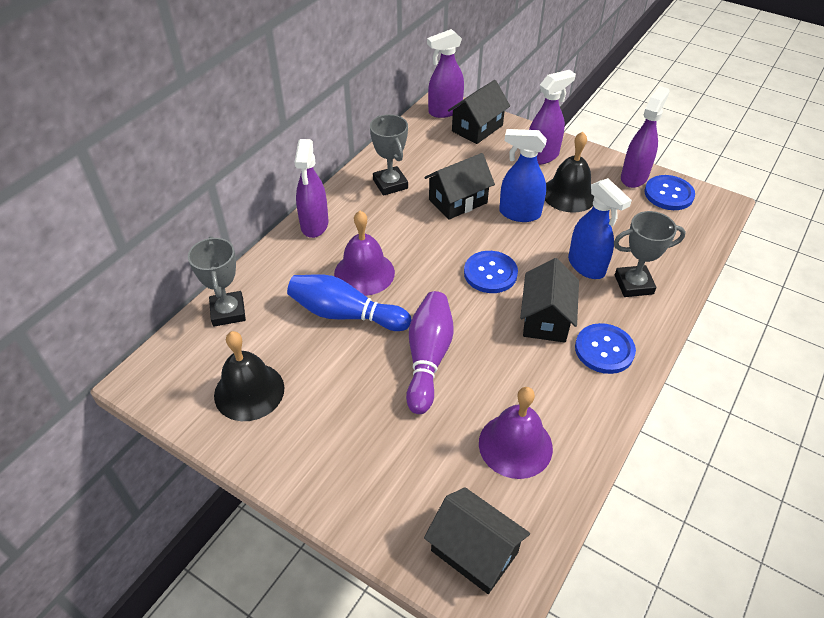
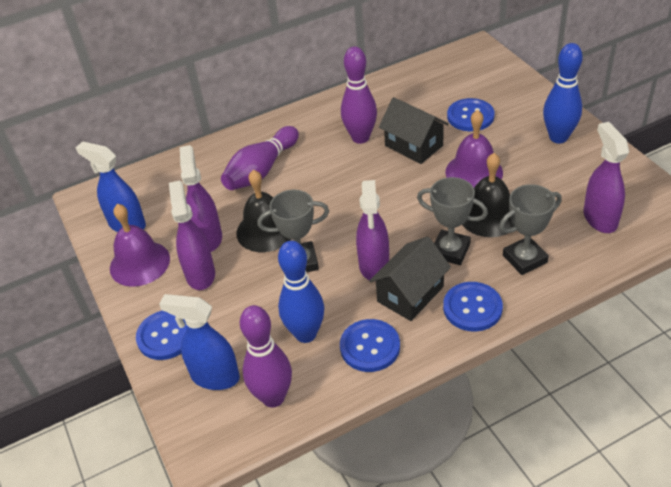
black house: 4 -> 2
blue bowling pin: 1 -> 2
blue button: 3 -> 4
purple bowling pin: 1 -> 3

